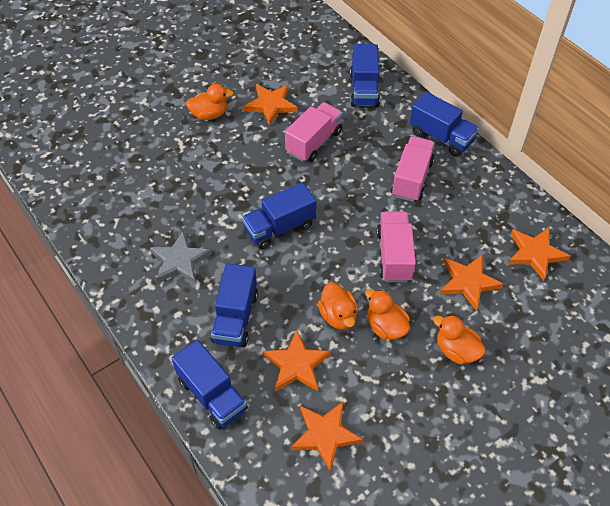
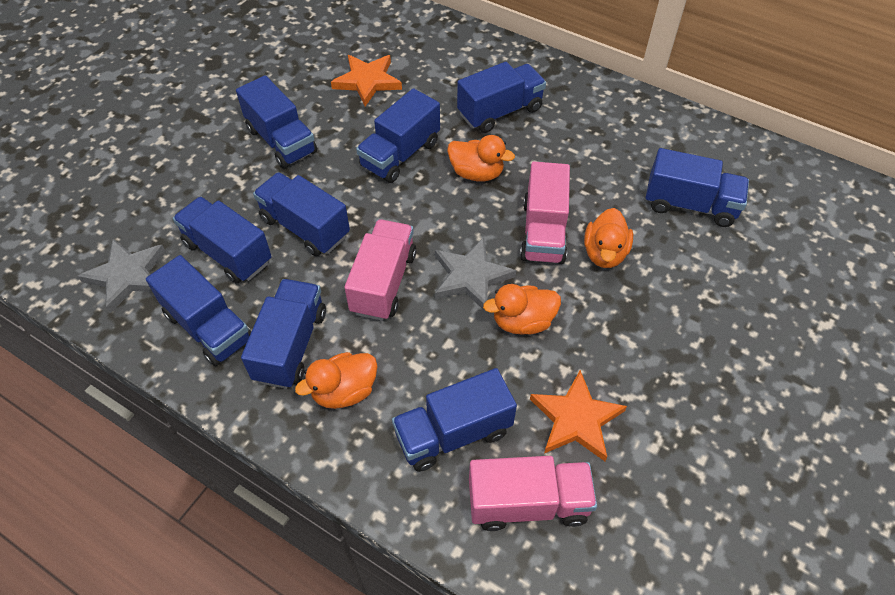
blue truck: 5 -> 9
grey star: 1 -> 2
orange star: 5 -> 2

